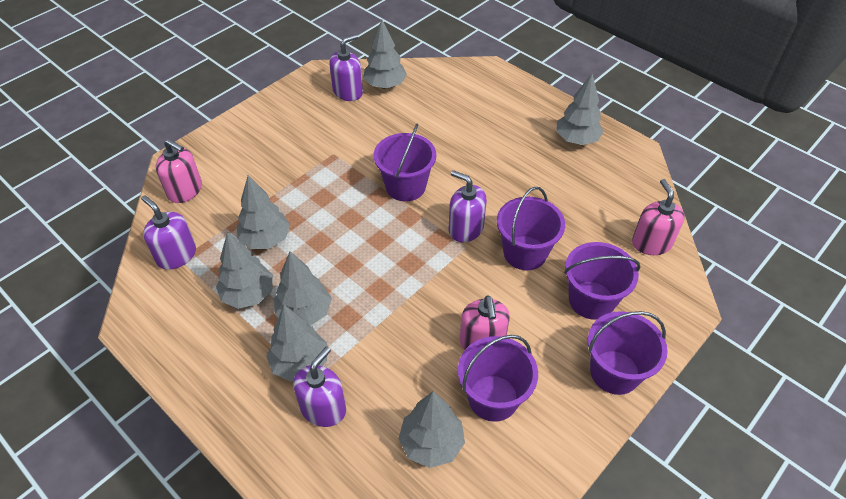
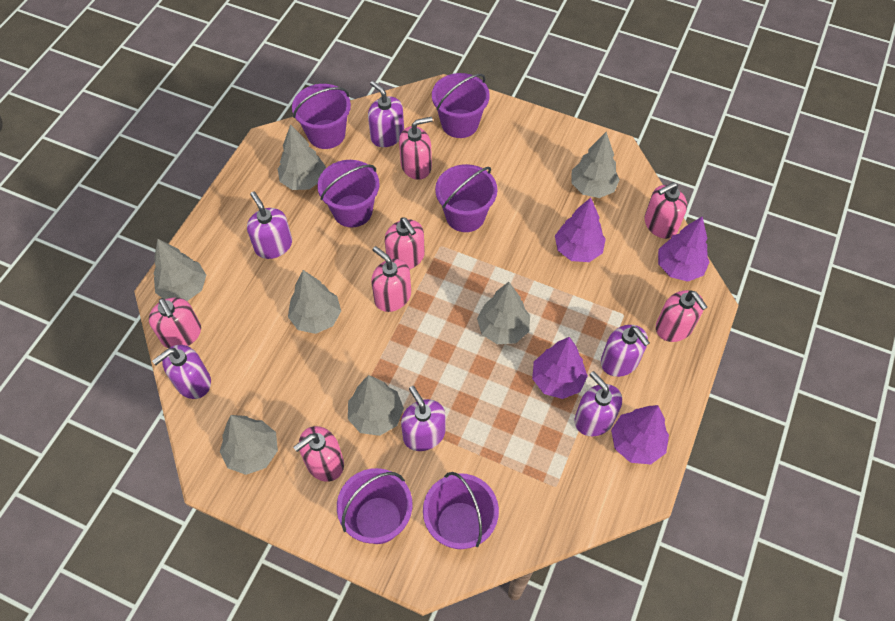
pink soap dispenser: 3 -> 7
purple bucket: 5 -> 6
purple soap dispenser: 4 -> 6
purple tree: 0 -> 4

